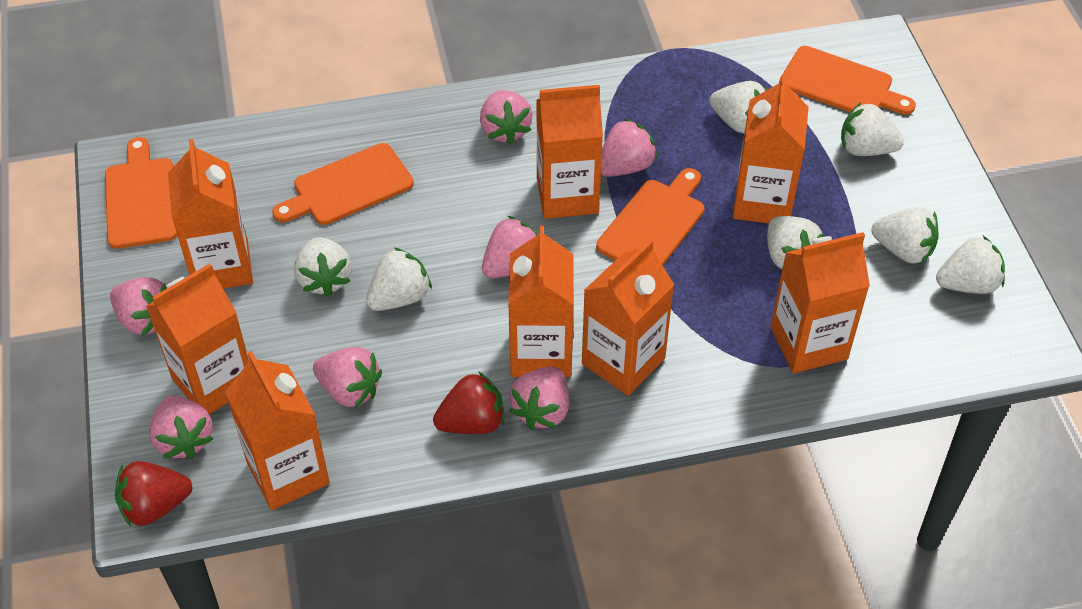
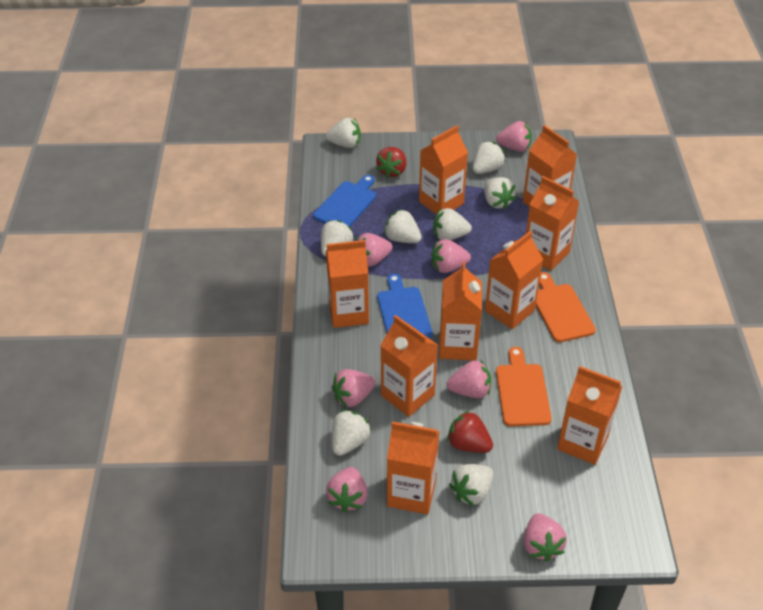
blue cutting board: 0 -> 2
orange carton: 8 -> 9
orange cutting board: 4 -> 2
white strawberry: 7 -> 8

